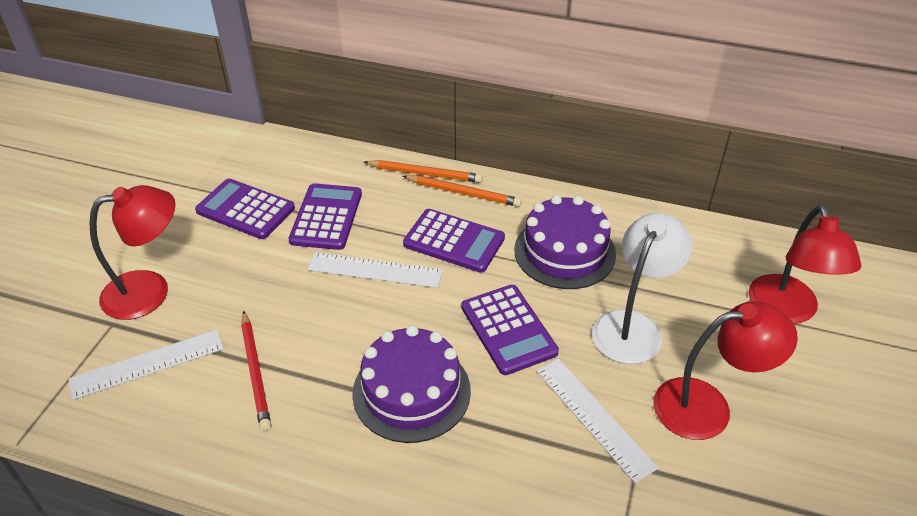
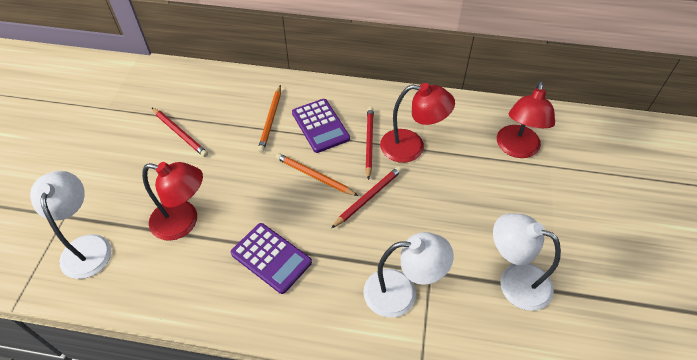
purple cake: 2 -> 0
purple calculator: 4 -> 2
red pencil: 1 -> 3
white lamp: 1 -> 3
white ruler: 3 -> 0

